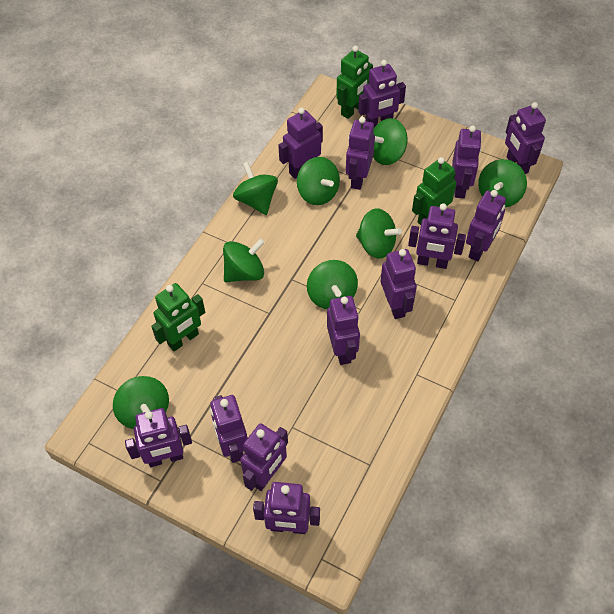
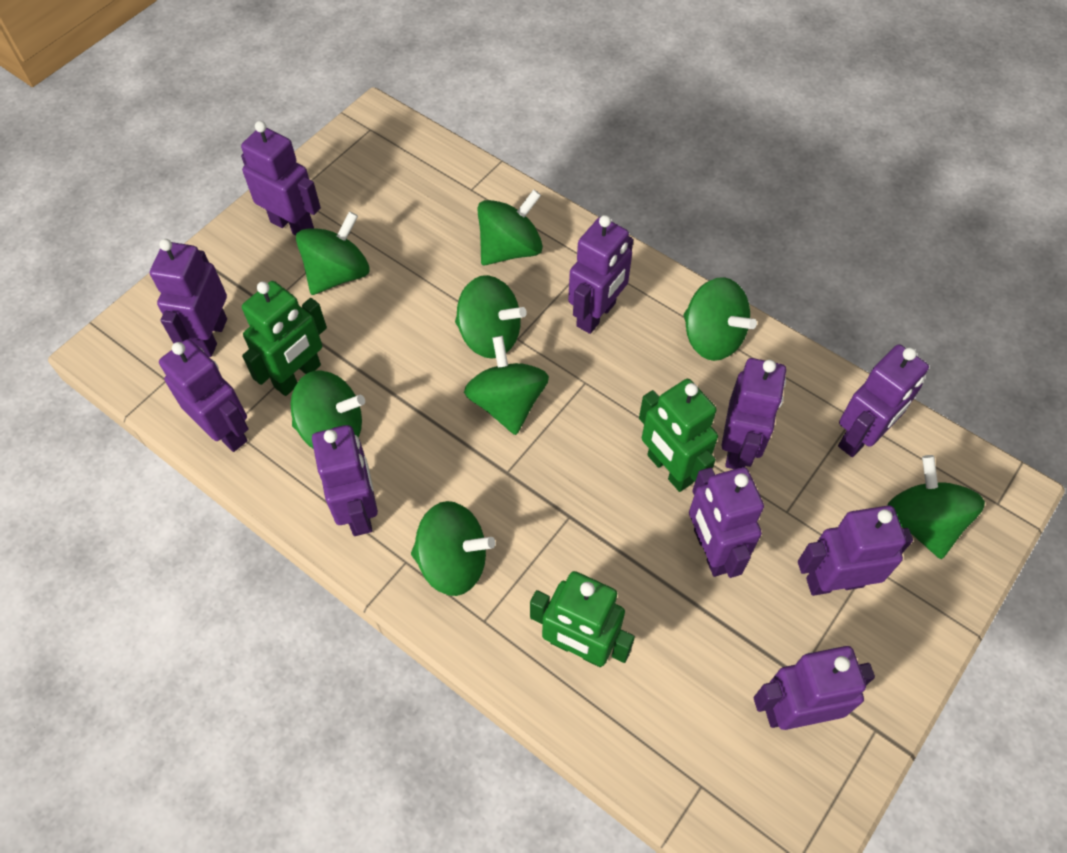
purple robot: 13 -> 10

